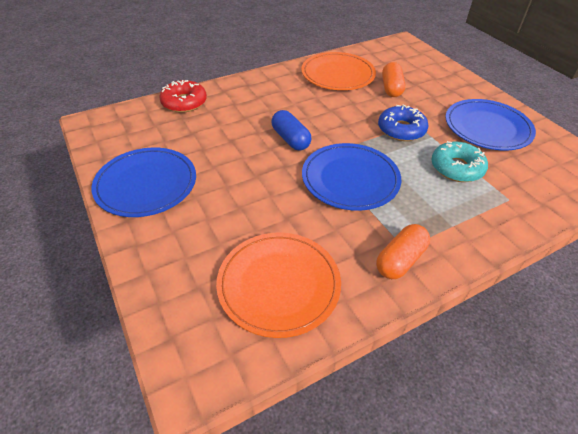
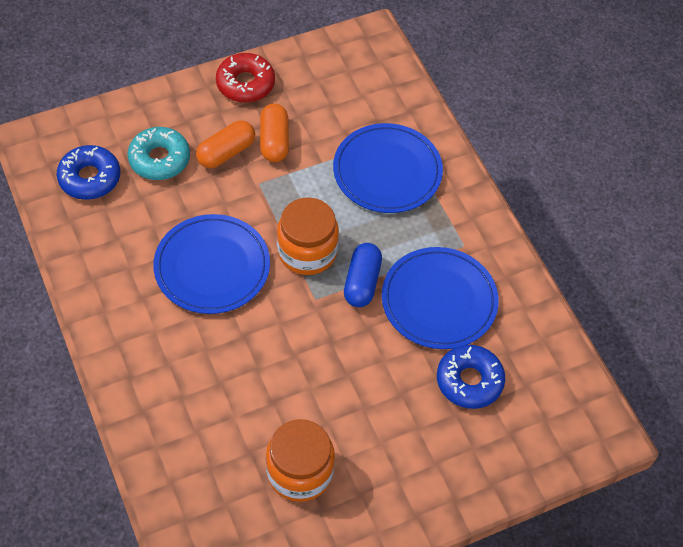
blue donut: 1 -> 2
orange jar: 0 -> 2
orange plate: 2 -> 0

